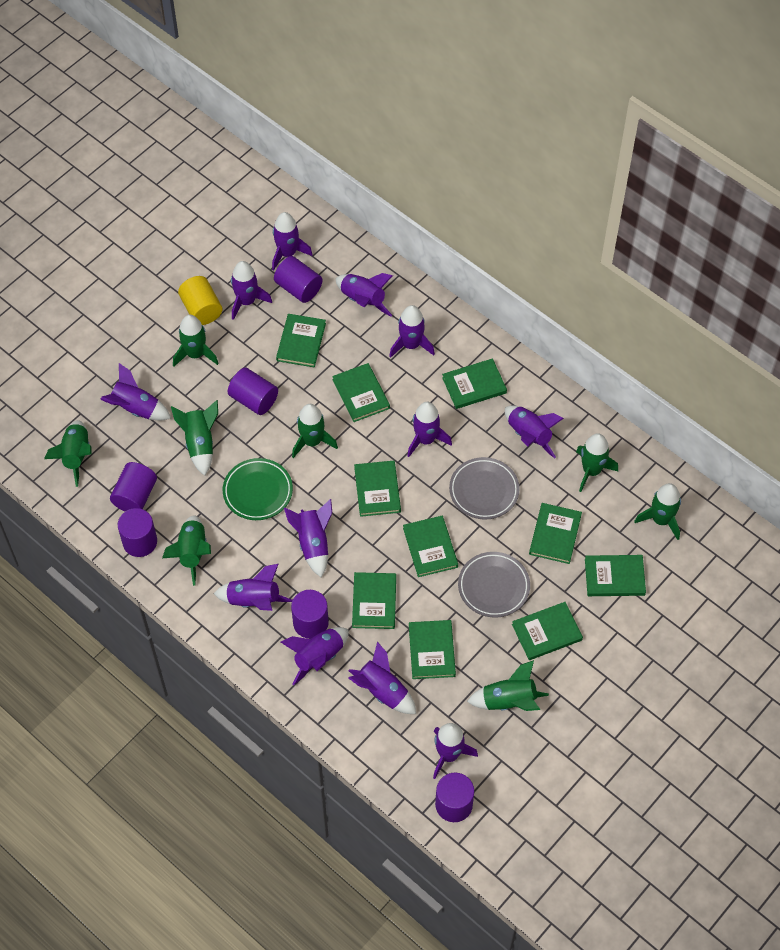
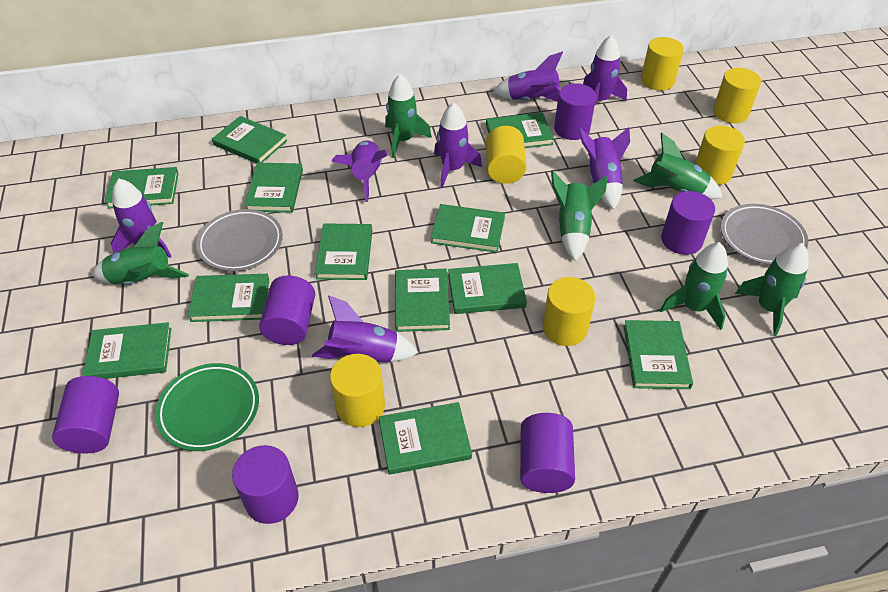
green book: 10 -> 12
green rocket: 8 -> 6
purple rocket: 12 -> 7
yellow cylinder: 1 -> 6

